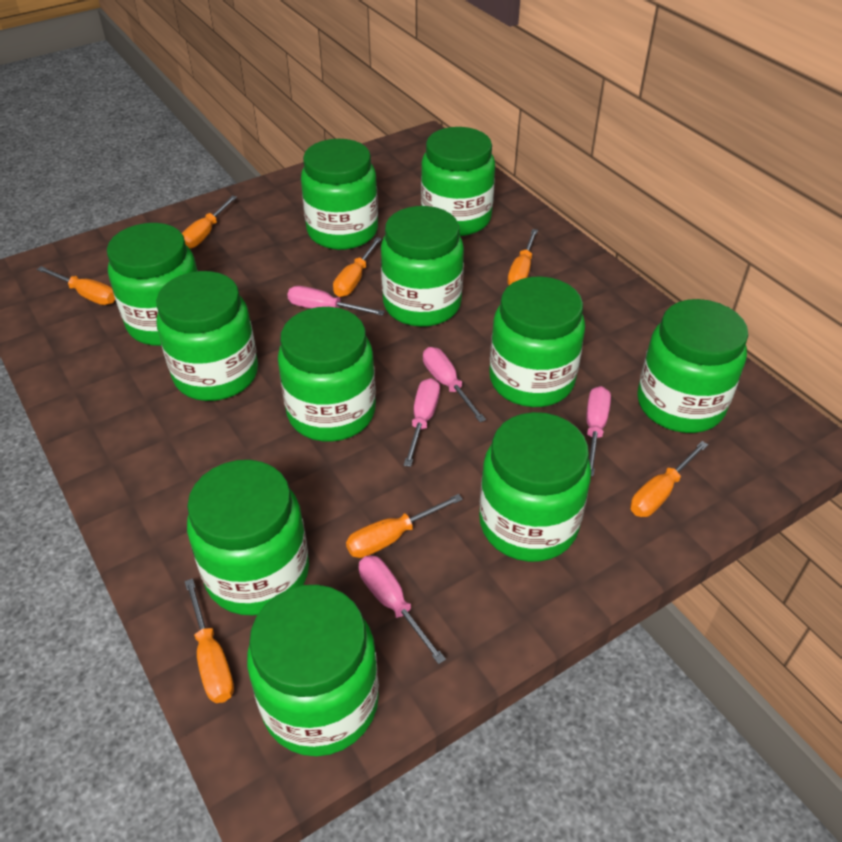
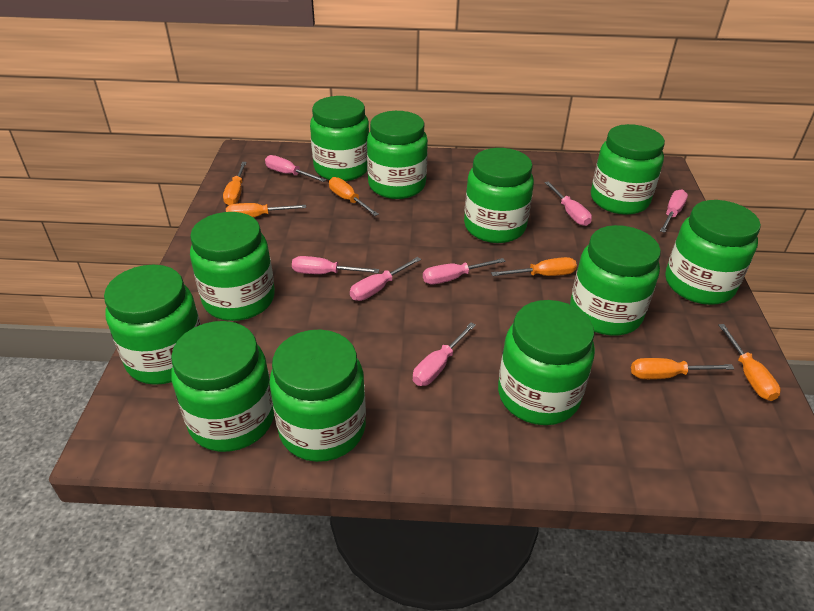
orange screwdriver: 7 -> 6
pink screwdriver: 5 -> 7

